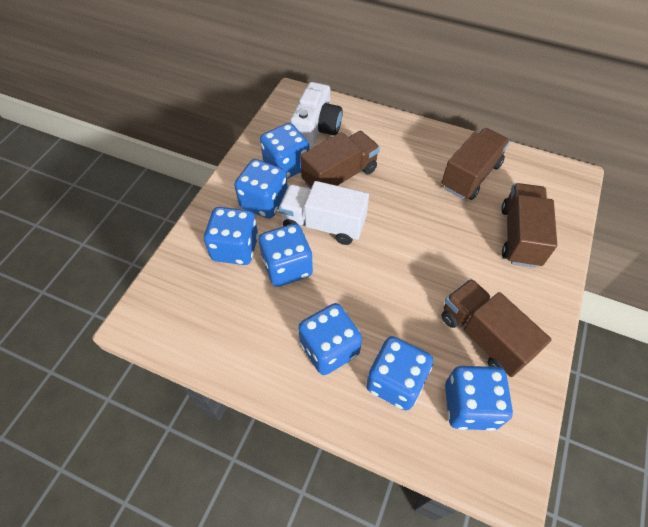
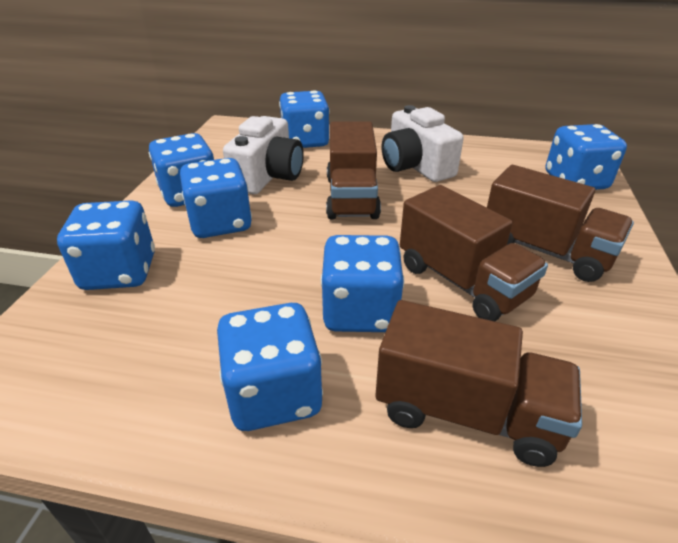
white camera: 1 -> 2
white truck: 1 -> 0

